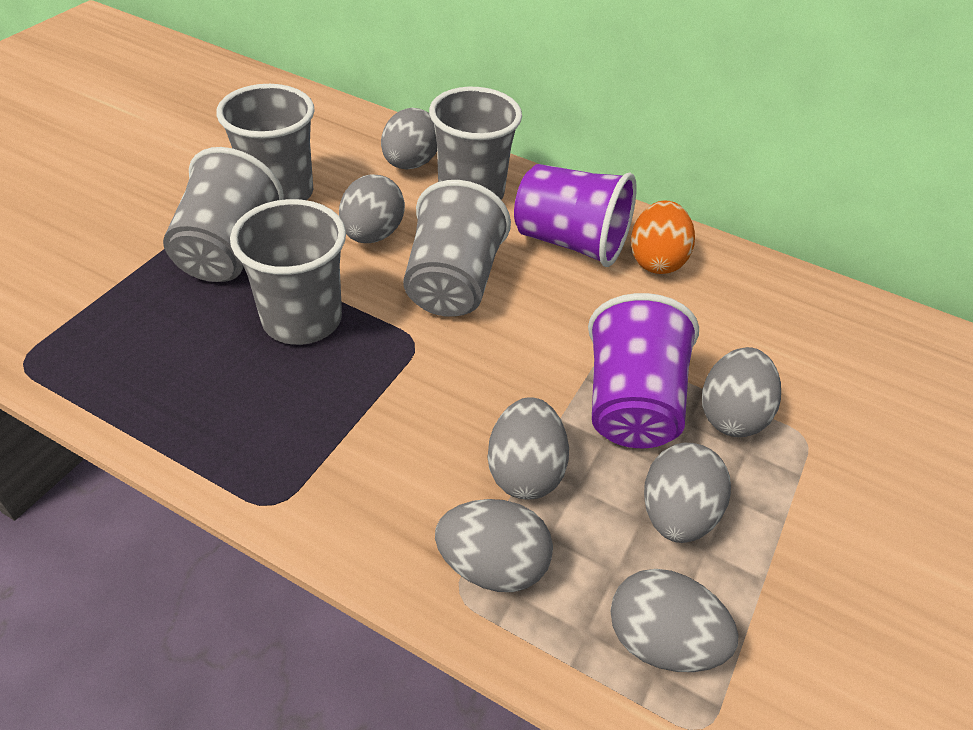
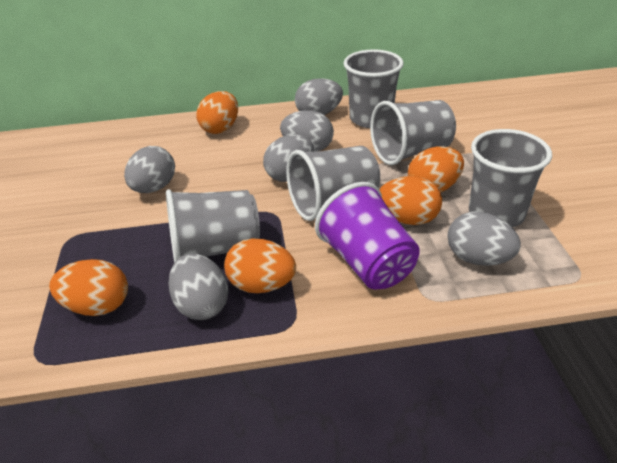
grey egg: 7 -> 6
orange egg: 1 -> 5
purple cup: 2 -> 1

